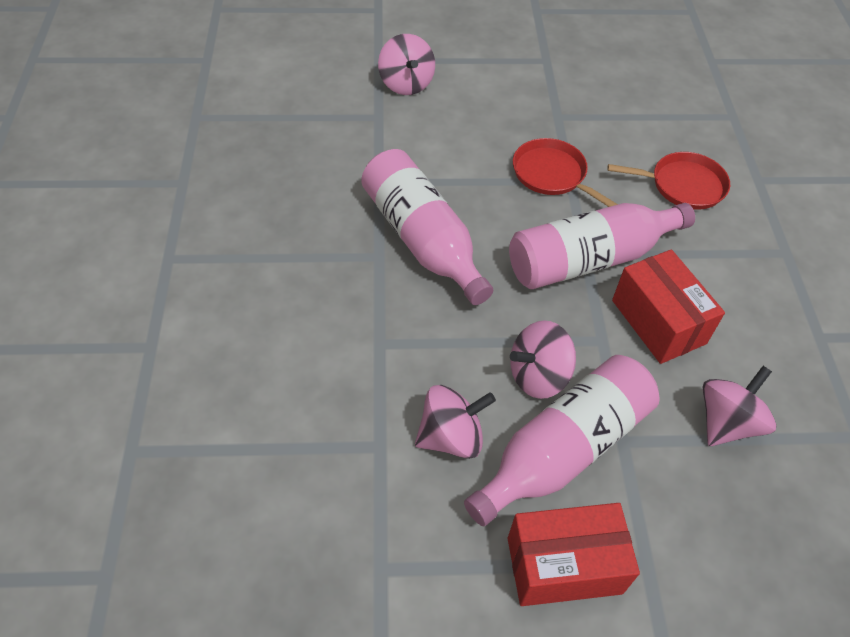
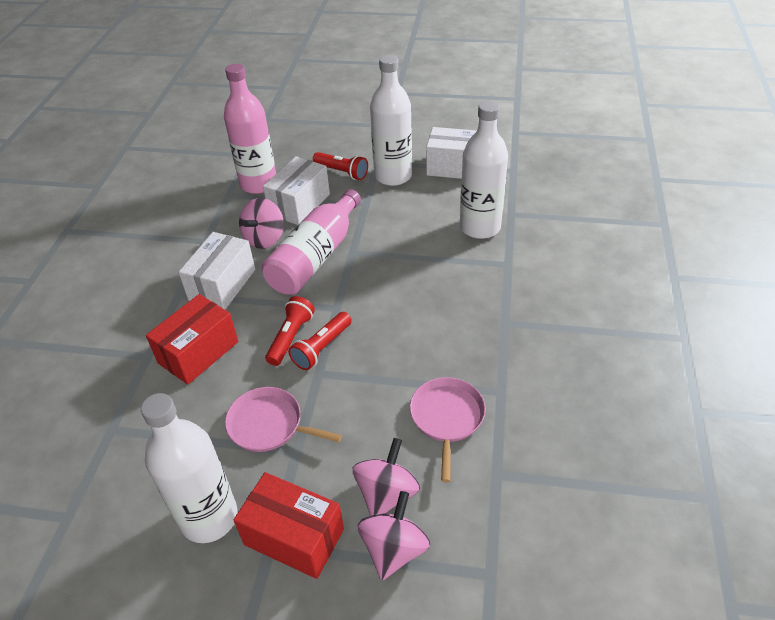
pink bottle: 3 -> 2
pink pan: 0 -> 2
pink spinning top: 4 -> 3
red flashlight: 0 -> 3
red pan: 2 -> 0
white bottle: 0 -> 3
white box: 0 -> 3

